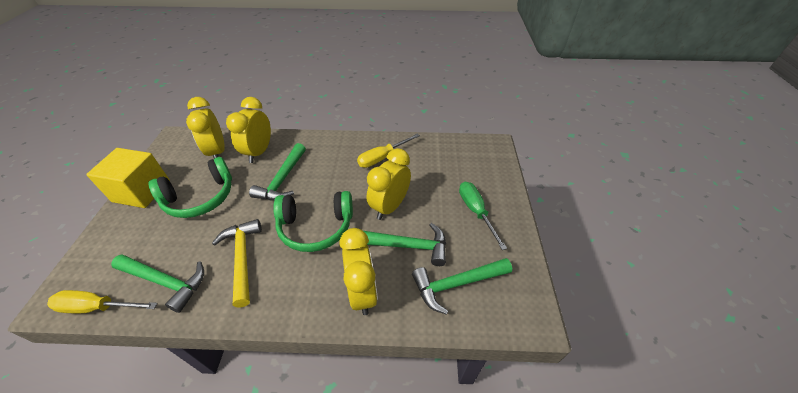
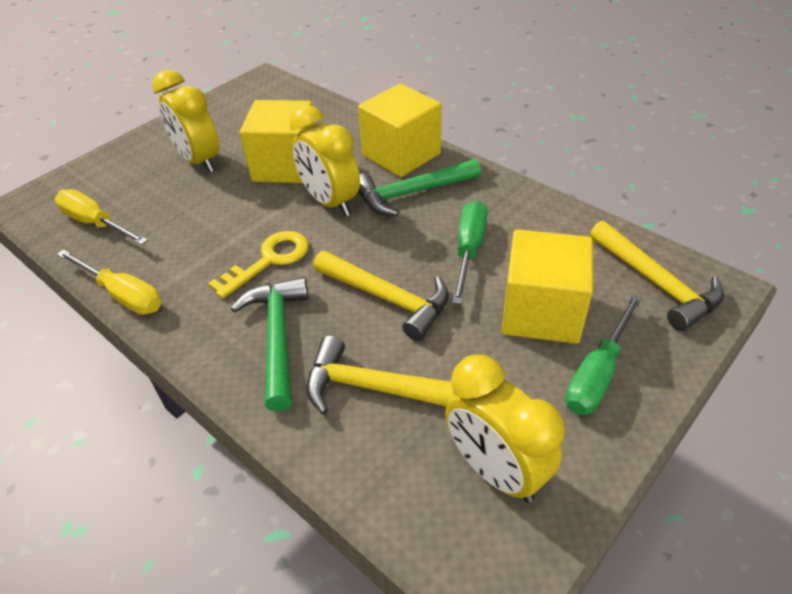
green hammer: 4 -> 2
green headphones: 2 -> 0
green screwdriver: 1 -> 2
yellow clock: 4 -> 3
yellow cube: 1 -> 3
yellow hammer: 1 -> 3
yellow key: 0 -> 1

